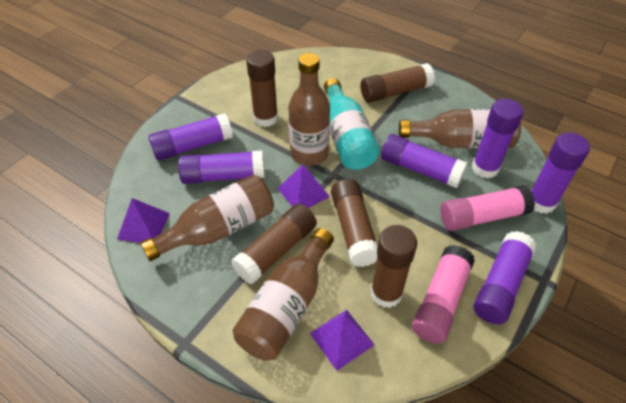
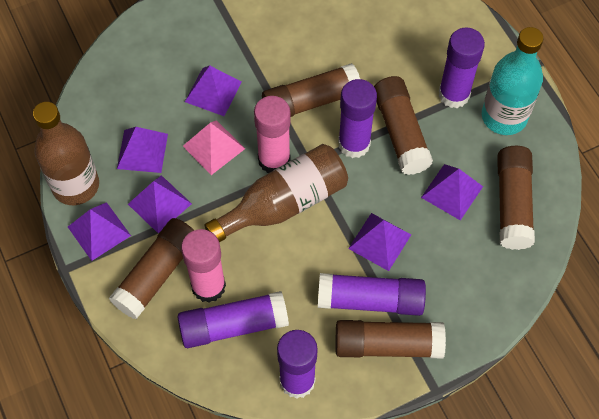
brown bottle: 4 -> 2
pink pyramid: 0 -> 1
purple glue stick: 6 -> 5
purple pyramid: 3 -> 6

